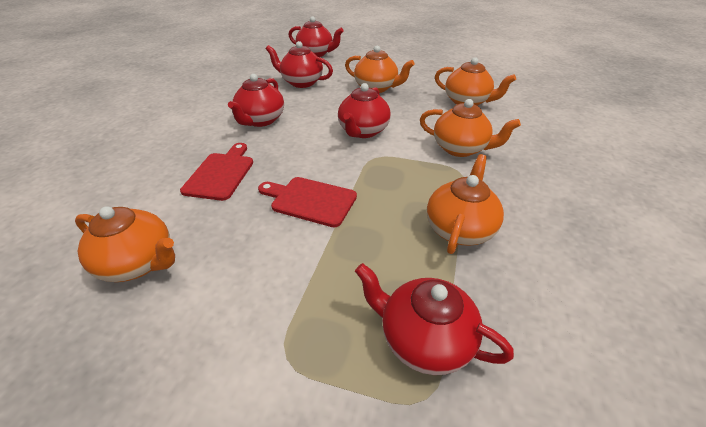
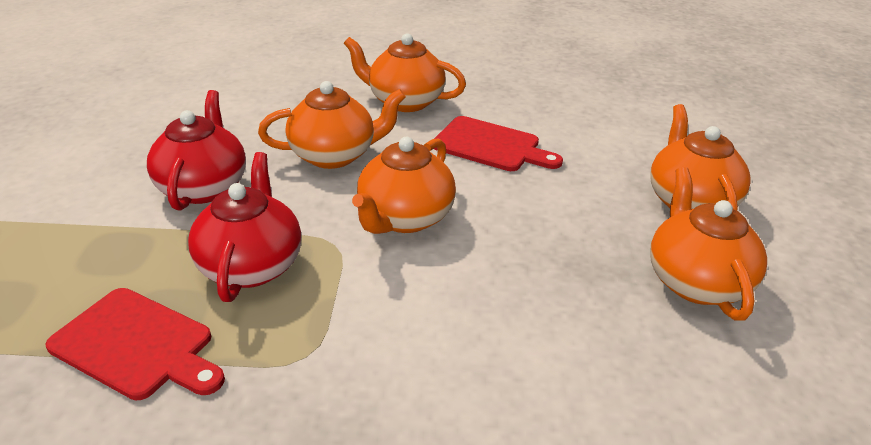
red teapot: 5 -> 2

